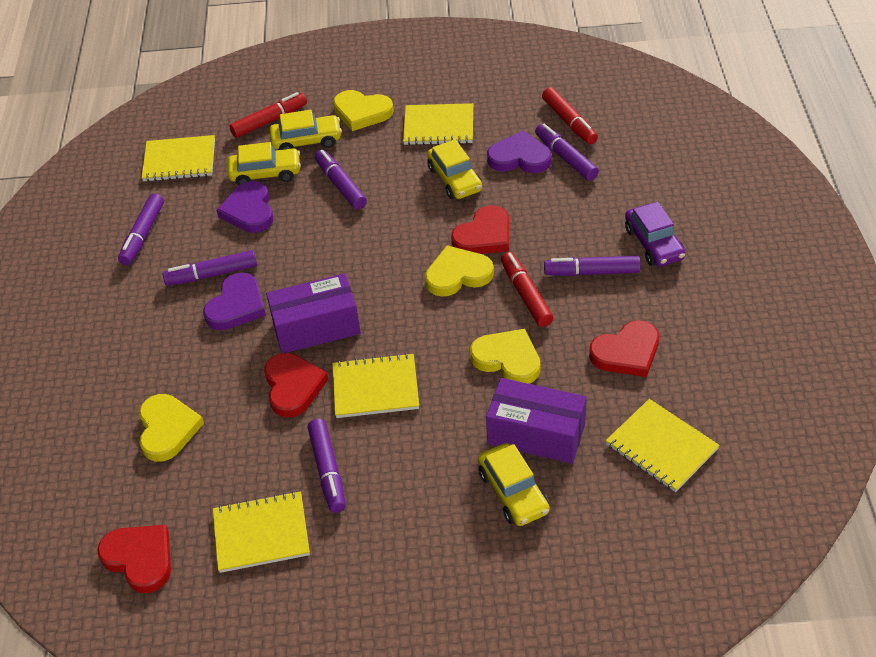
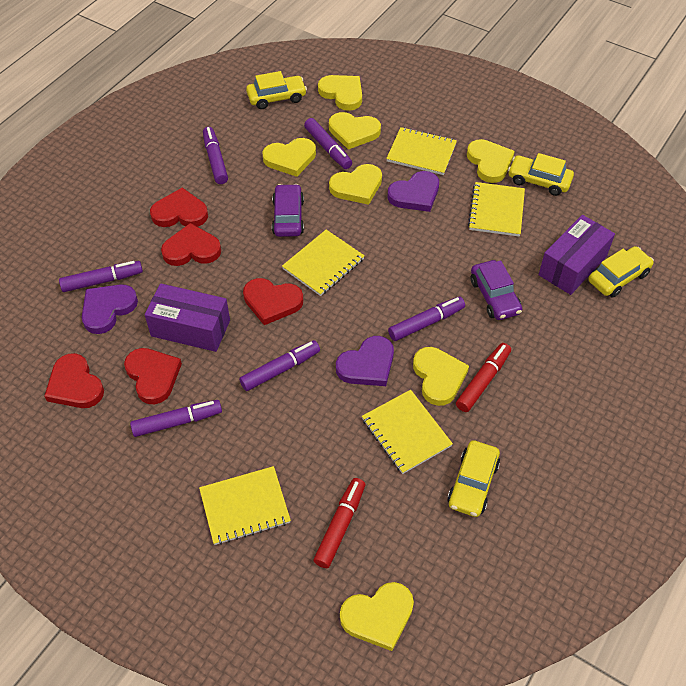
purple car: 1 -> 2
red heart: 4 -> 5
red marker: 3 -> 2
yellow heart: 4 -> 7

